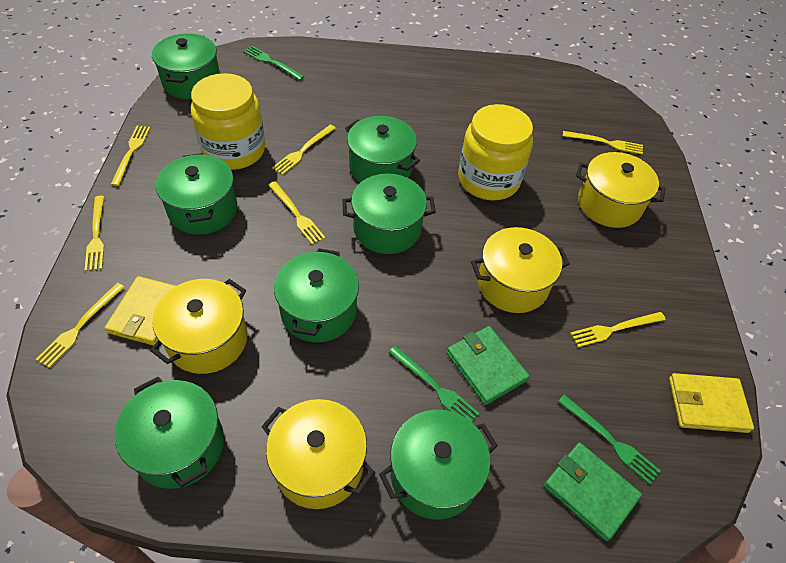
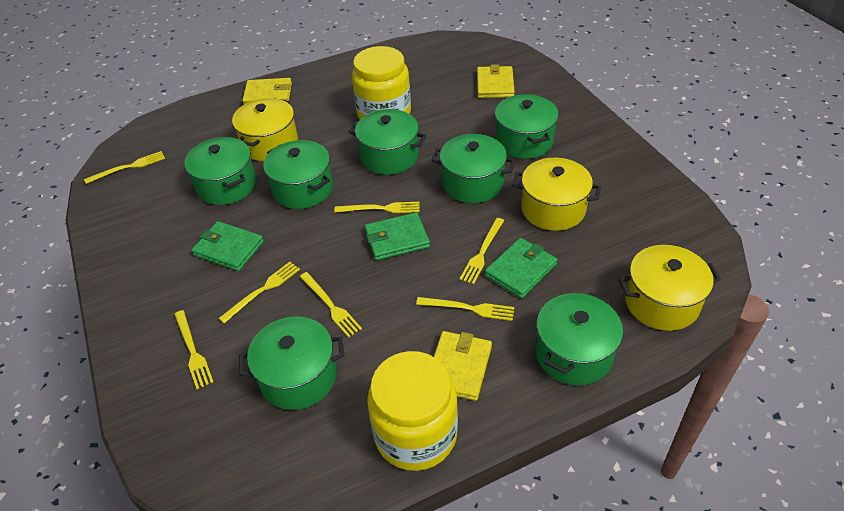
green fork: 3 -> 0
green wallet: 2 -> 3
yellow pot: 4 -> 3
yellow wallet: 2 -> 3

